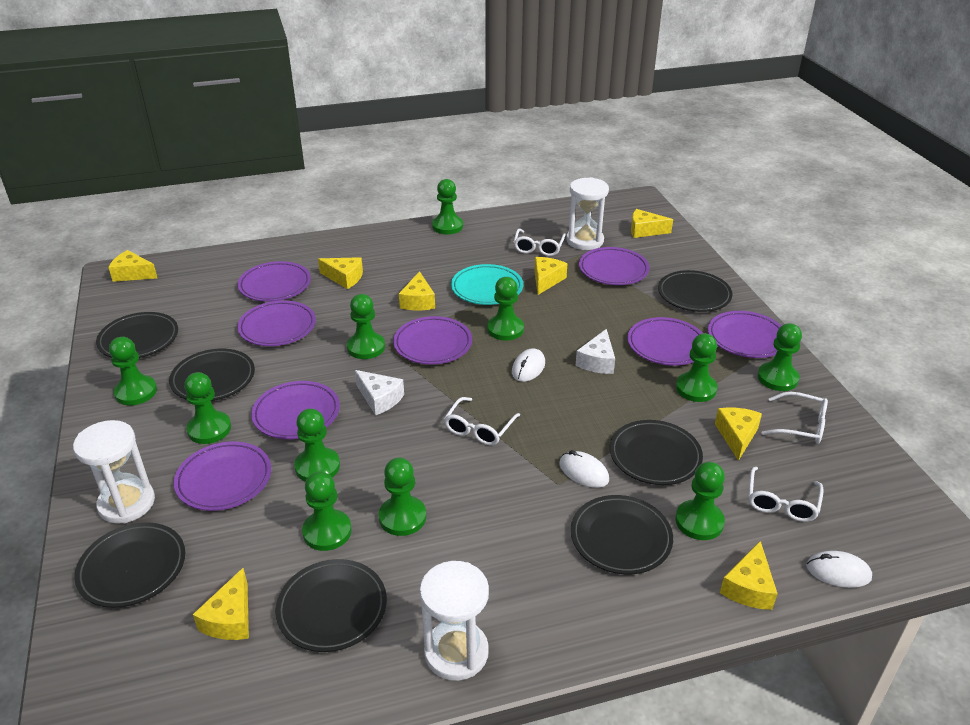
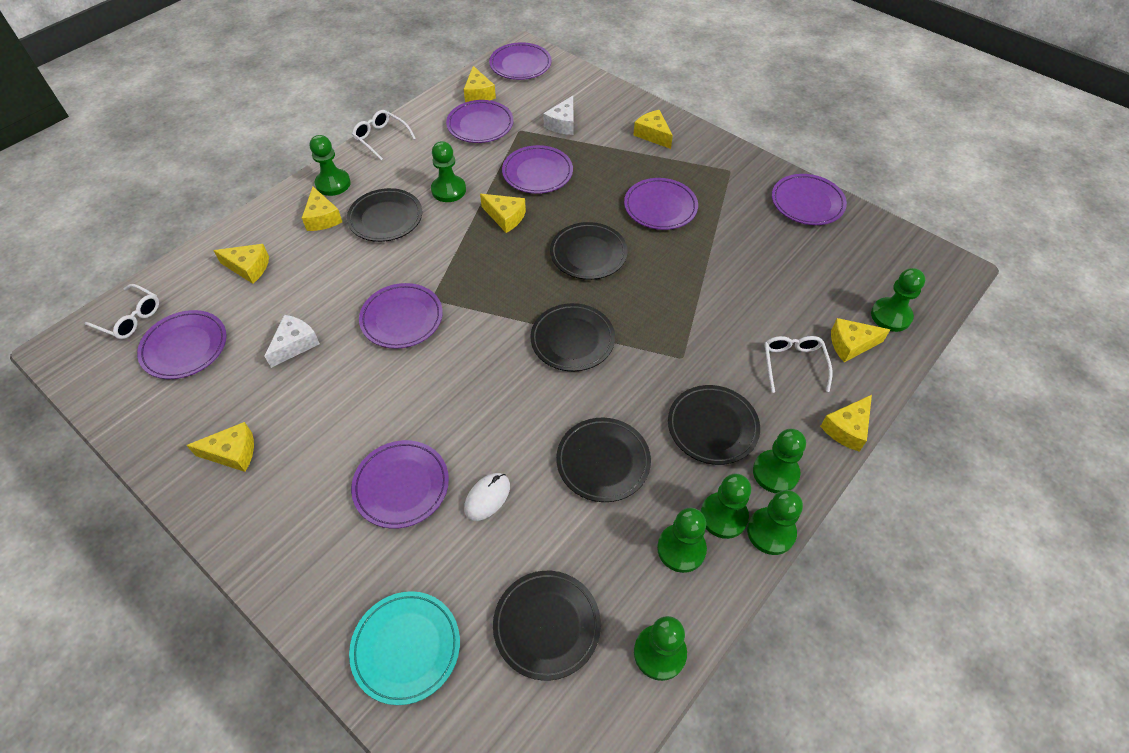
black plate: 7 -> 6
green pawn: 11 -> 8
white glasses: 4 -> 3
white hourglass: 3 -> 0
white mouse: 3 -> 1

